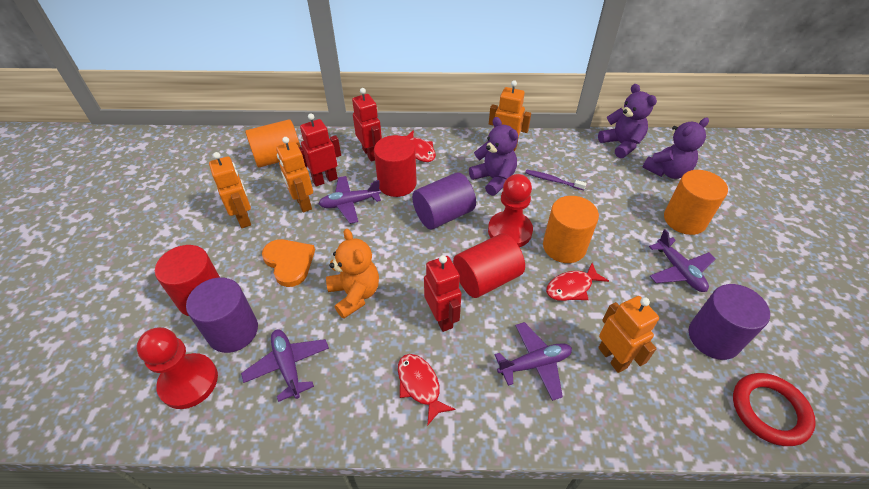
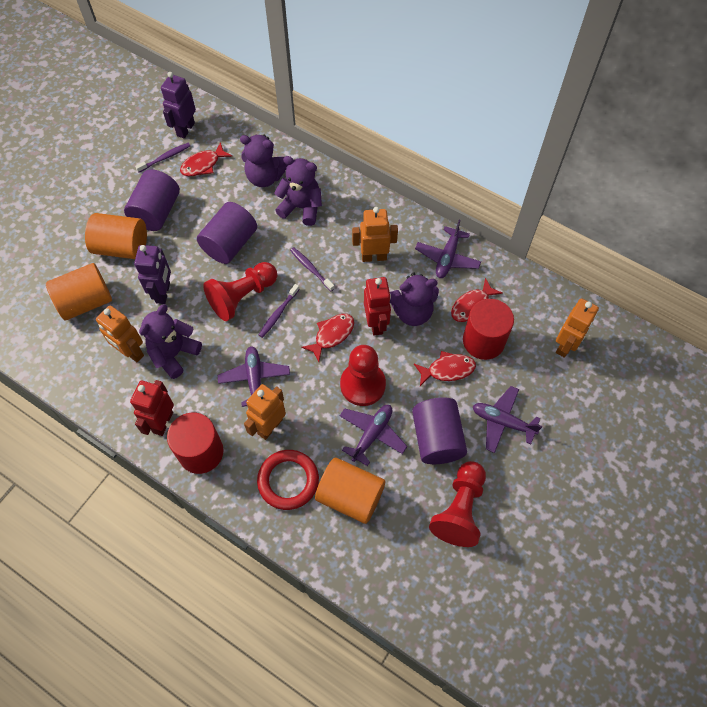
orange heart: 1 -> 0
orange teddy bear: 1 -> 0
purple robot: 0 -> 2
purple teddy bear: 3 -> 4
purple toothbrush: 1 -> 3
red cylinder: 3 -> 2
red fish: 3 -> 4
red pawn: 2 -> 3
red robot: 3 -> 2

